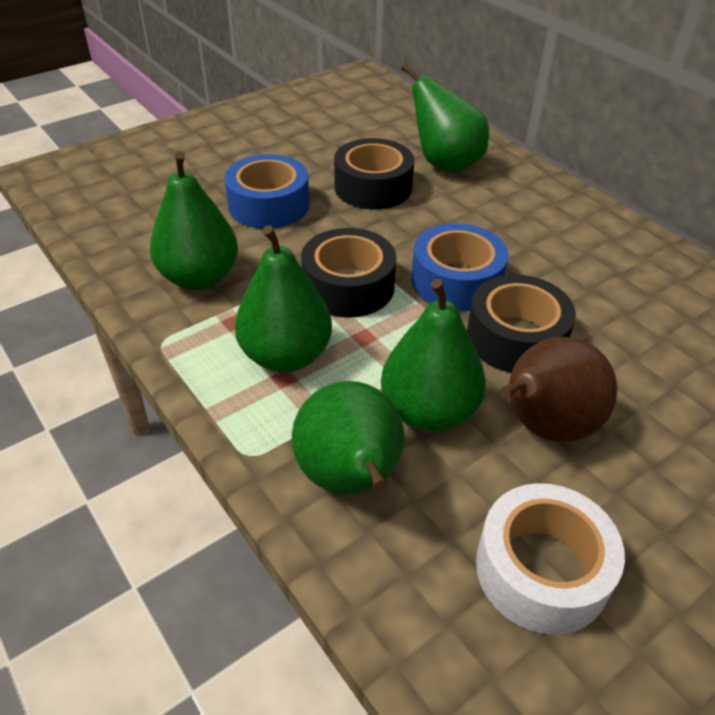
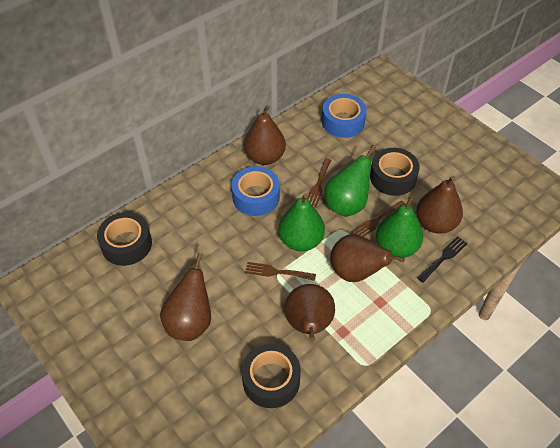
black fork: 0 -> 1
brown fork: 0 -> 3
brown pear: 1 -> 5
green pear: 5 -> 3
white tape: 1 -> 0

